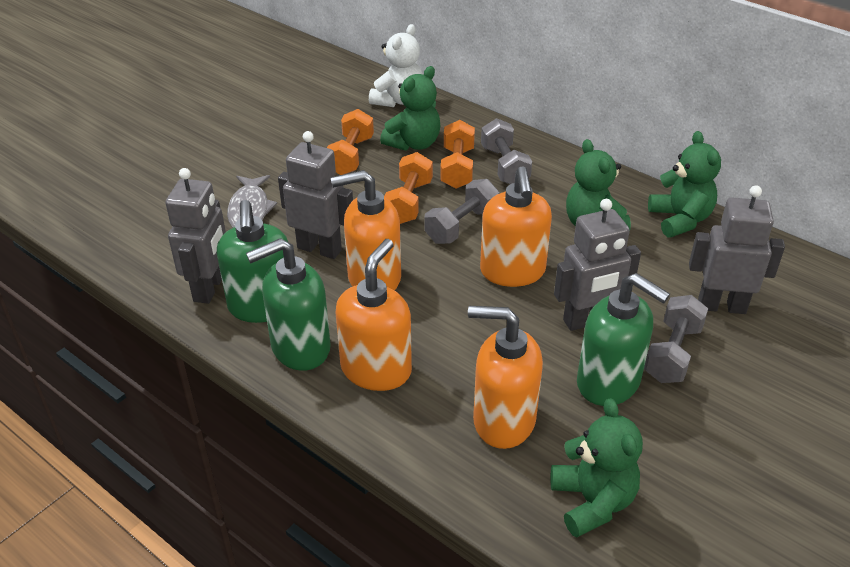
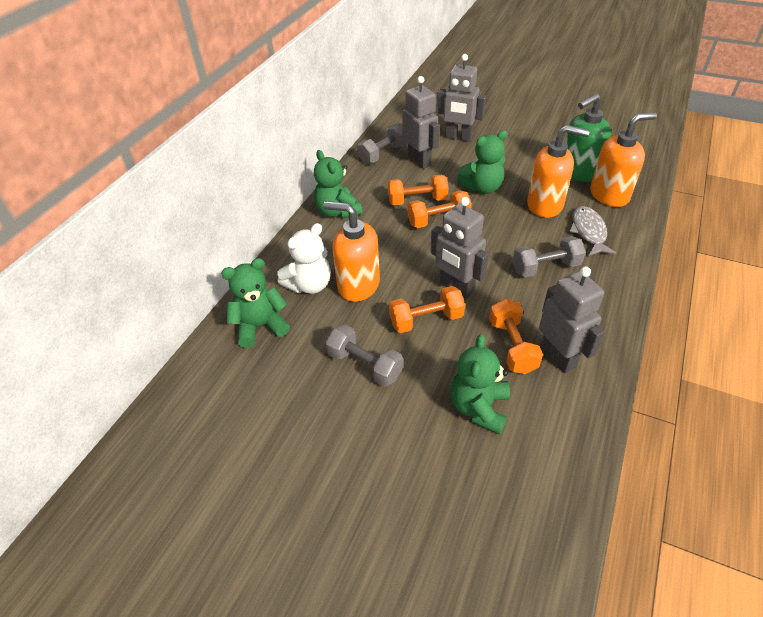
green soap dispenser: 3 -> 1
orange dumbbell: 3 -> 4
orange soap dispenser: 4 -> 3

